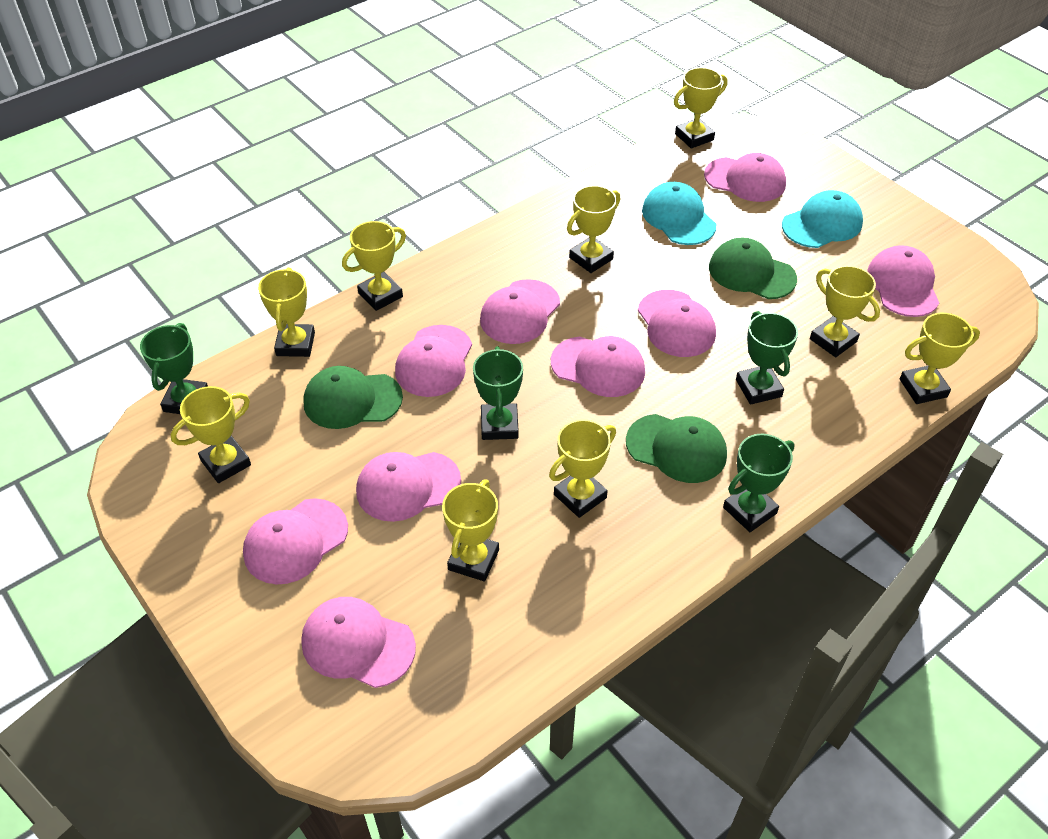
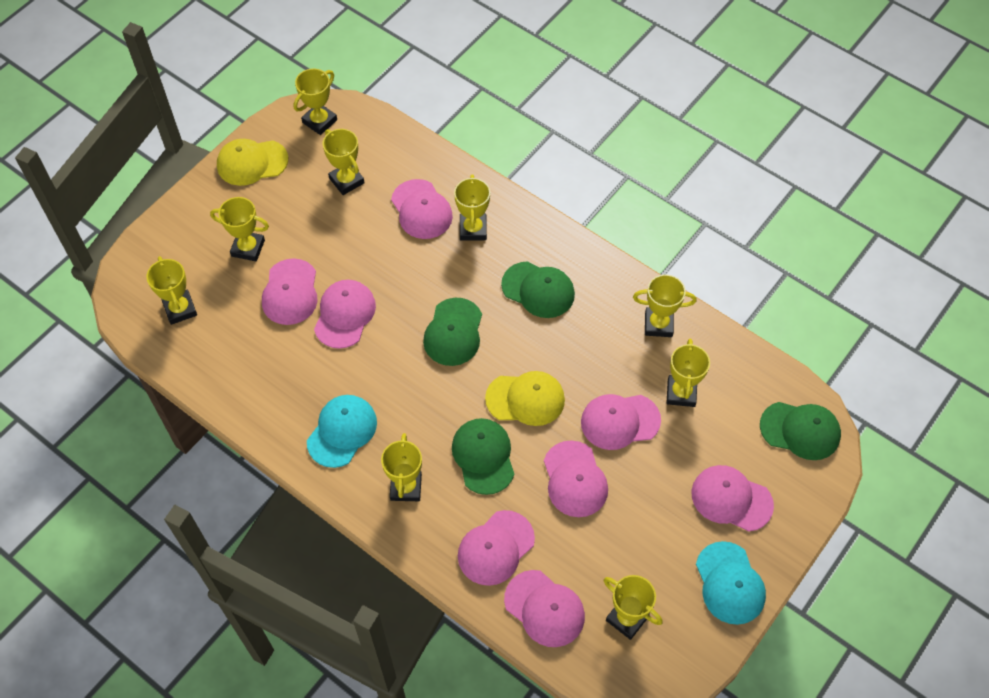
green cap: 3 -> 4
green trophy: 4 -> 0
pink cap: 9 -> 8
yellow cap: 0 -> 2

